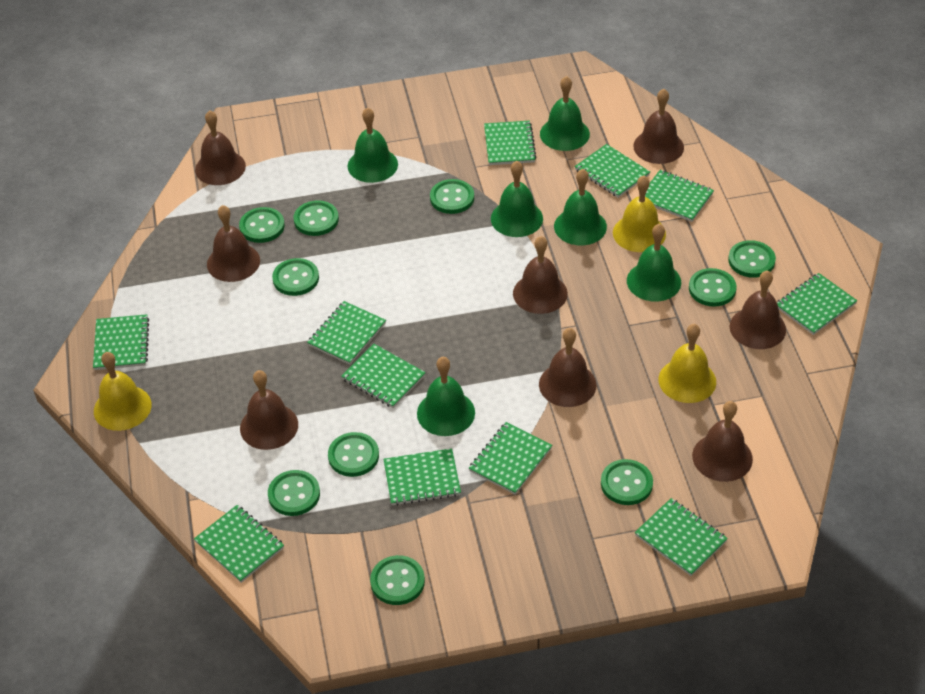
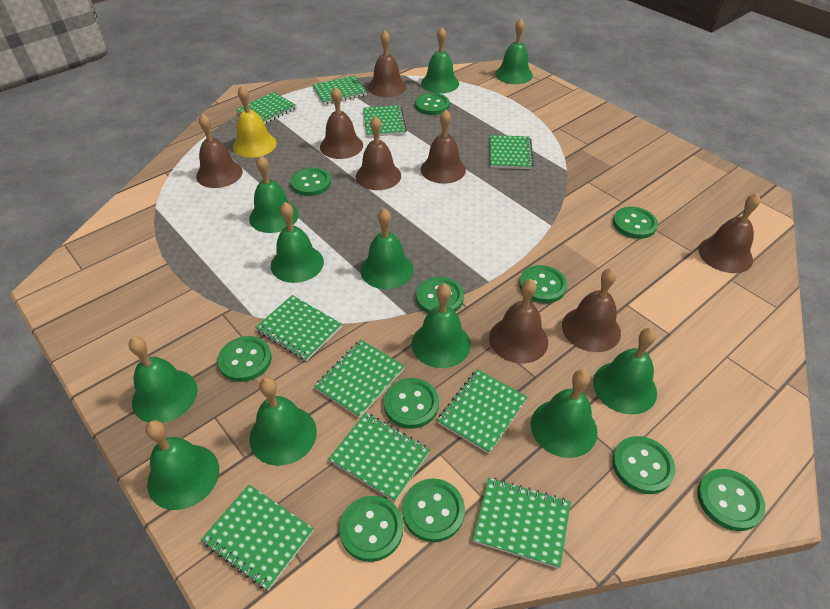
green bell: 6 -> 11
green button: 10 -> 11
green notebook: 11 -> 10
yellow bell: 3 -> 1

